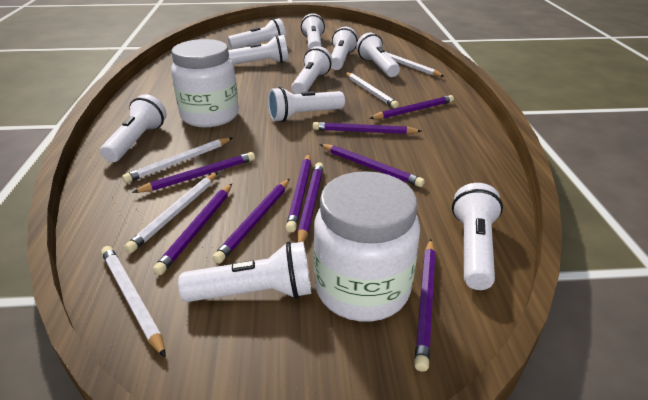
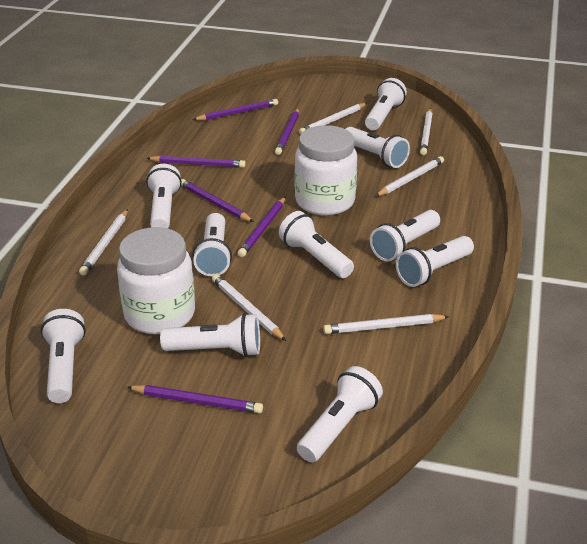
purple pencil: 9 -> 6
white pencil: 5 -> 6

